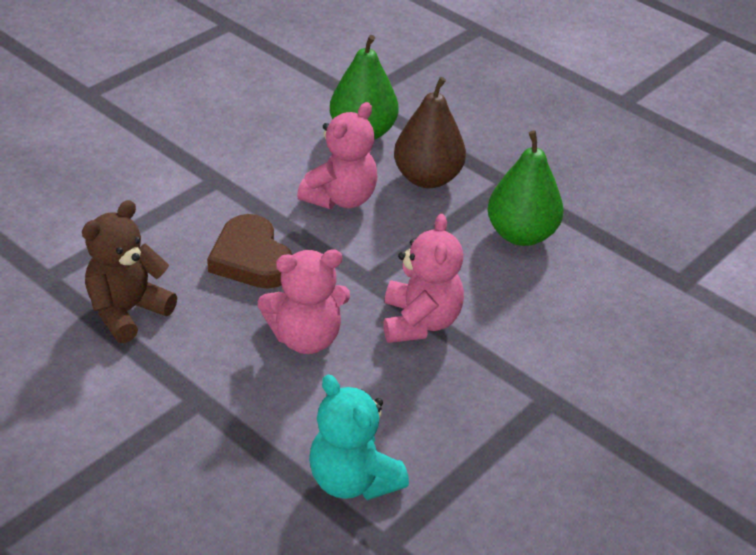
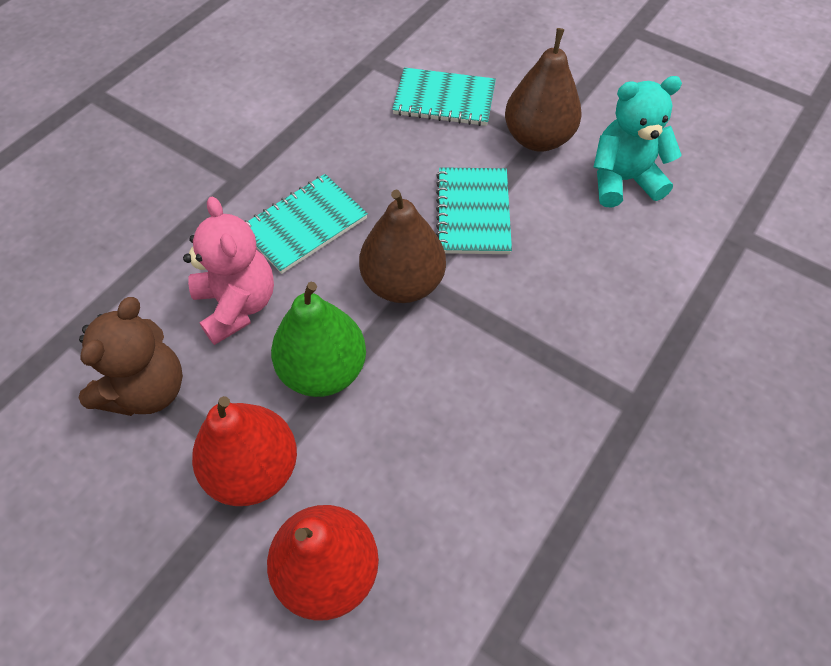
brown heart: 1 -> 0
brown pear: 1 -> 2
green pear: 2 -> 1
pink teddy bear: 3 -> 1
red pear: 0 -> 2
turquoise notebook: 0 -> 3

